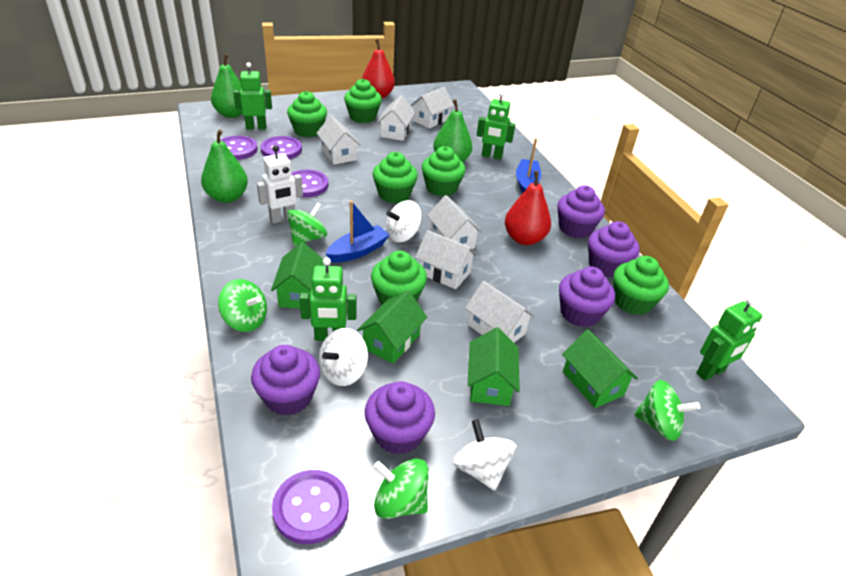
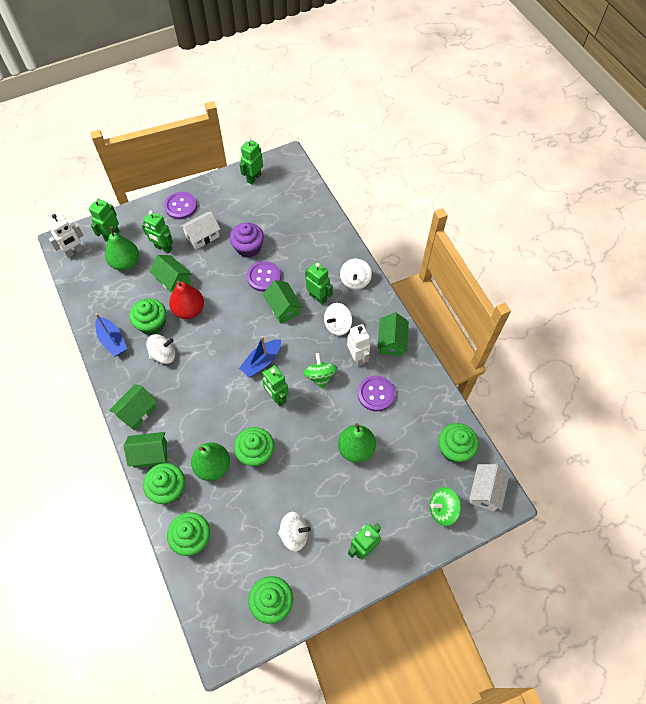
green house: 4 -> 5
green robot: 4 -> 6
green spinning top: 4 -> 2
purple button: 4 -> 3
purple cupcake: 5 -> 1
red pear: 2 -> 1
white house: 6 -> 2
white robot: 1 -> 2
white spinning top: 3 -> 4

